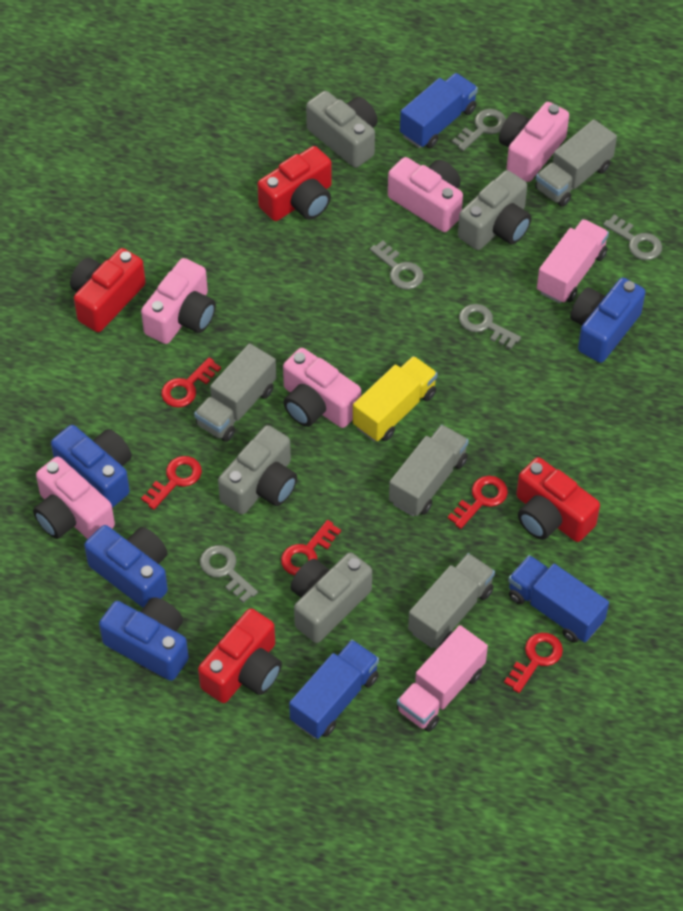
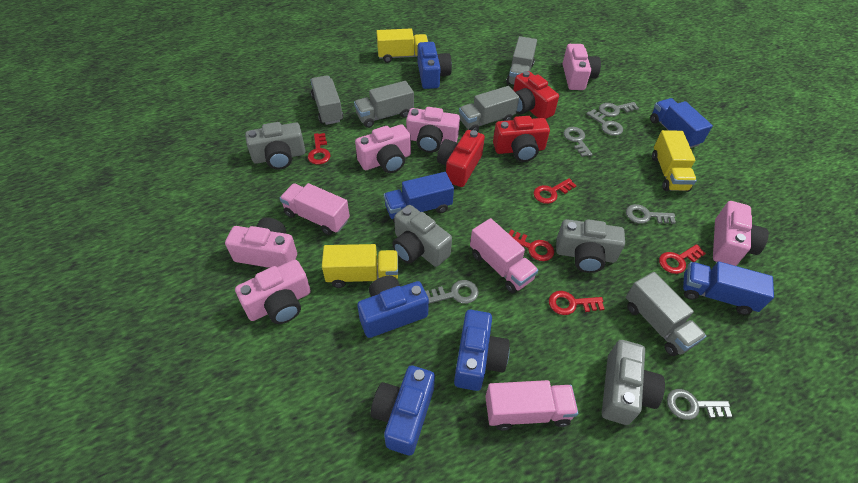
grey key: 5 -> 6
grey truck: 4 -> 5
pink camera: 5 -> 6
pink truck: 2 -> 3
red camera: 4 -> 3
yellow truck: 1 -> 3

